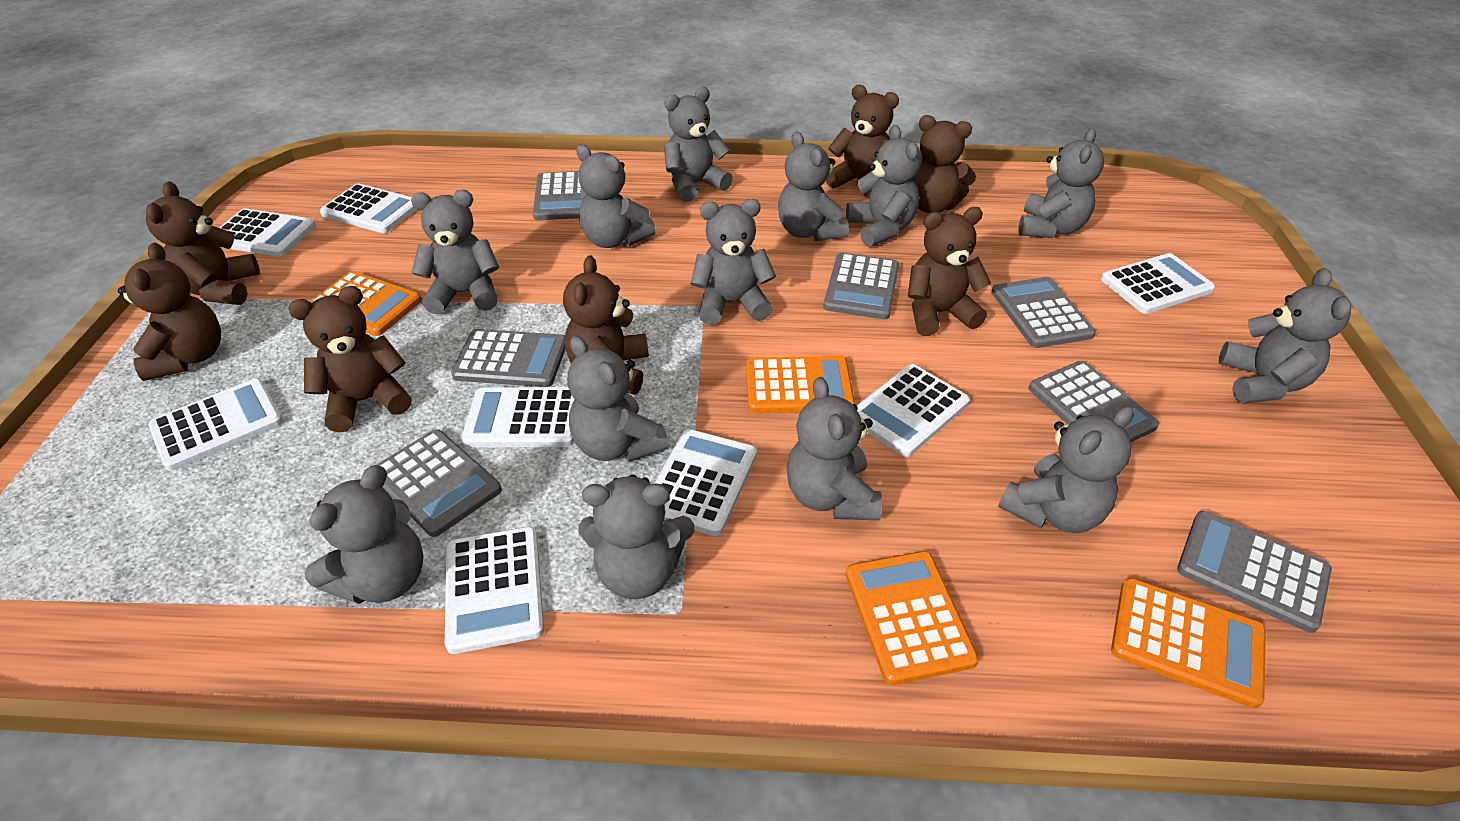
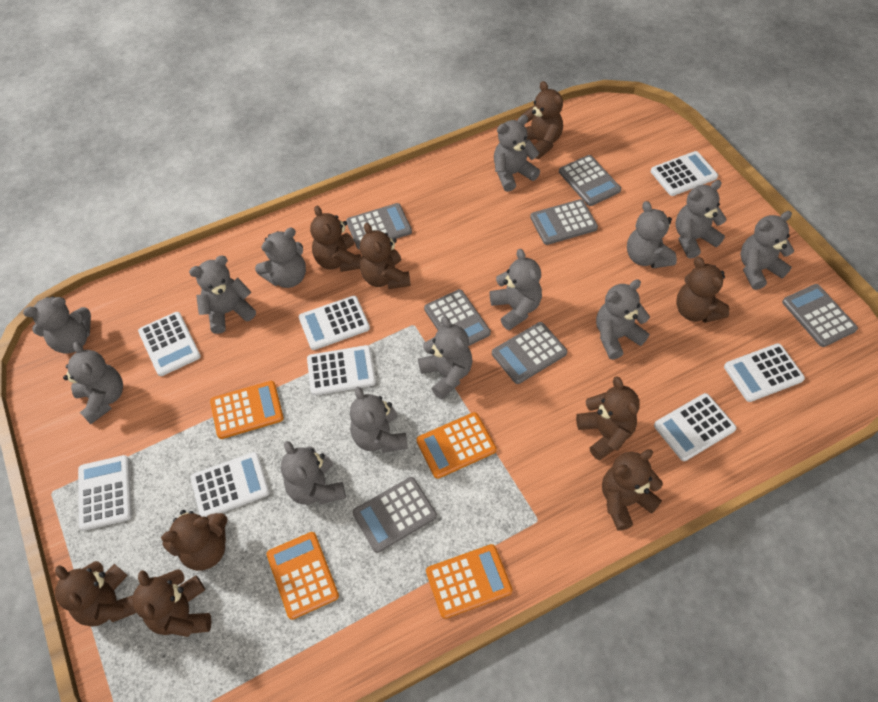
brown teddy bear: 7 -> 9

